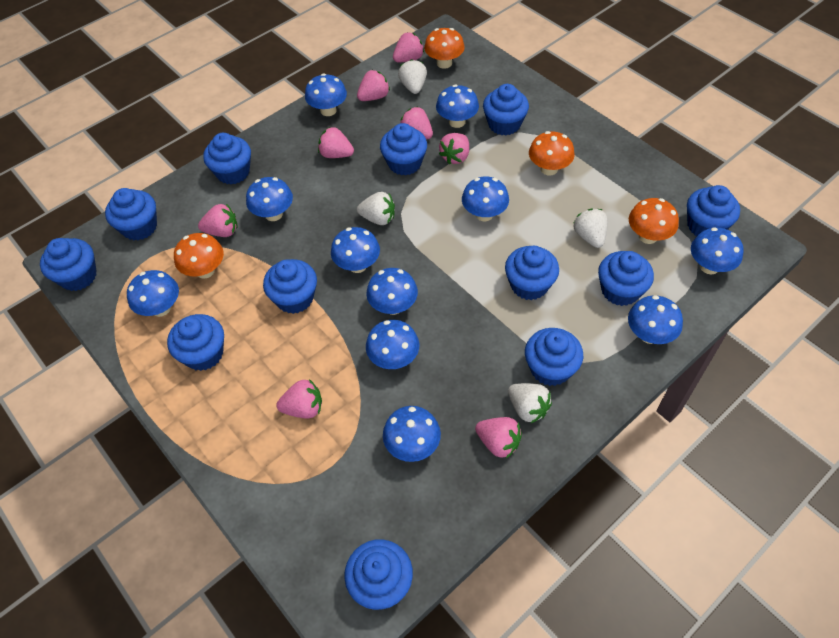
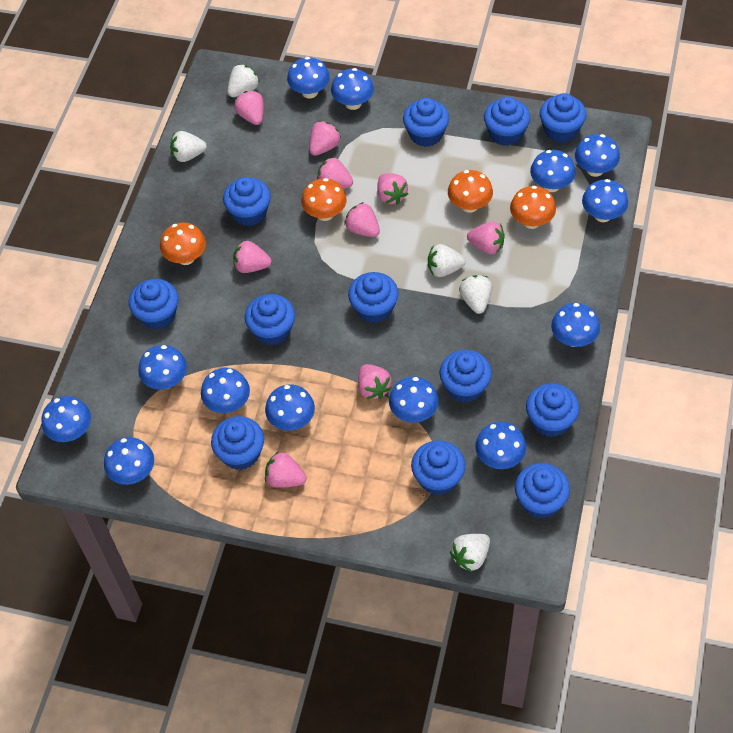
blue mushroom: 11 -> 13
pink strawberry: 8 -> 9
white strawberry: 4 -> 5

